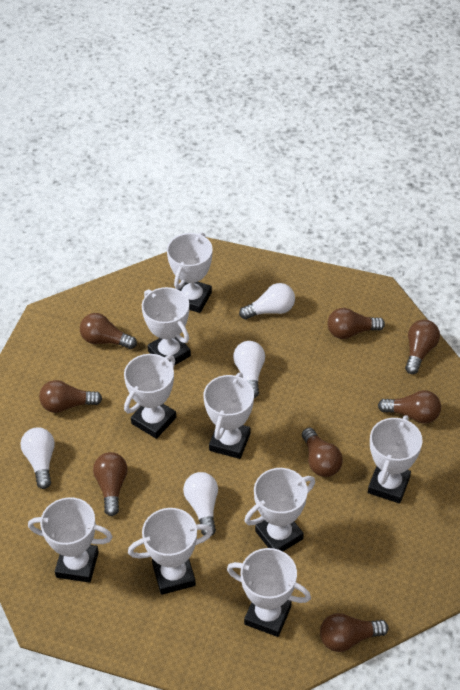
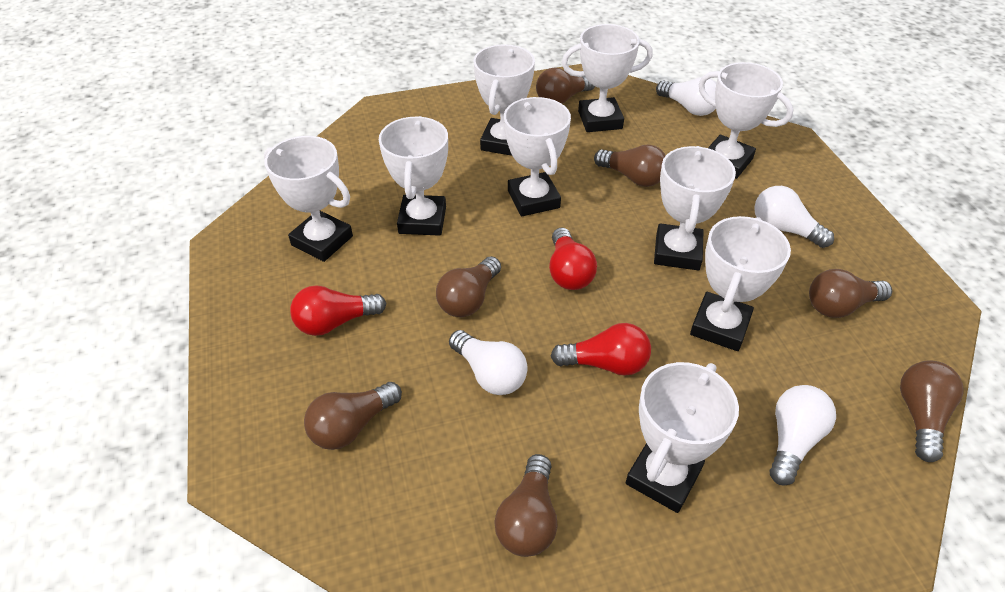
brown light bulb: 8 -> 7
red light bulb: 0 -> 3

